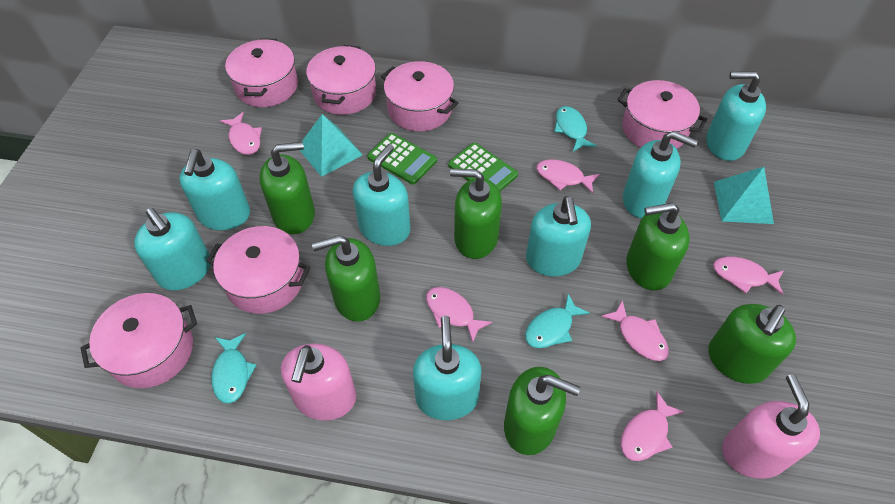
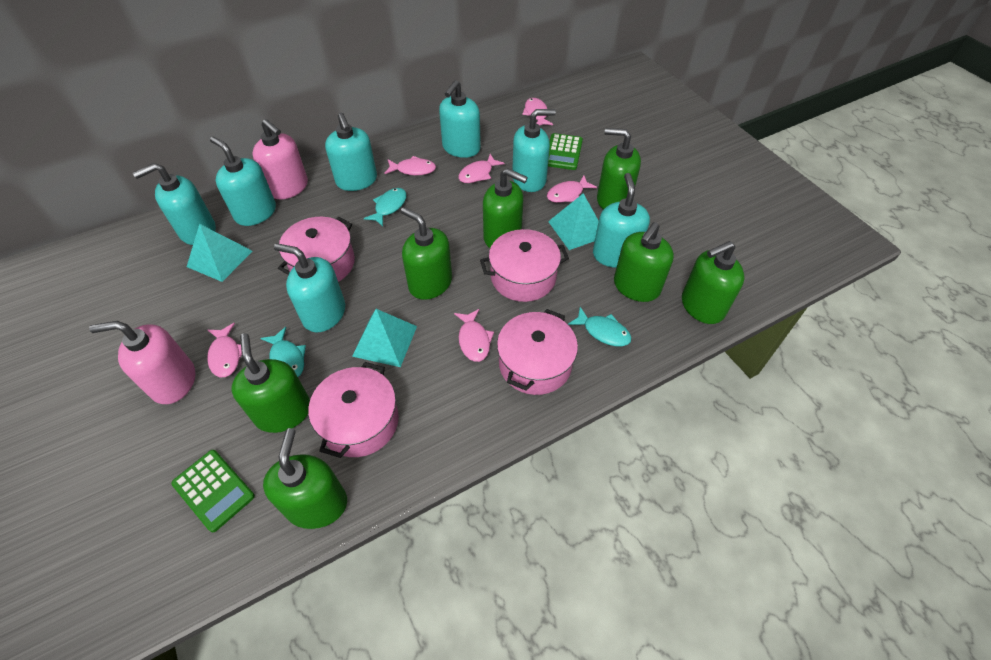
green soap dispenser: 6 -> 7
pink pot: 6 -> 4
turquoise pyramid: 2 -> 3

